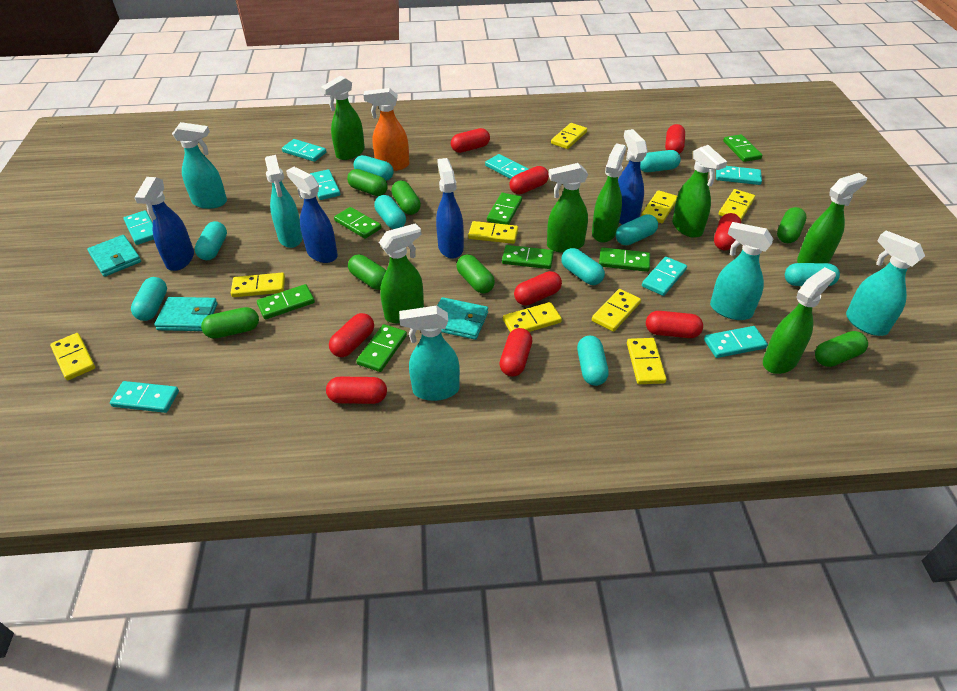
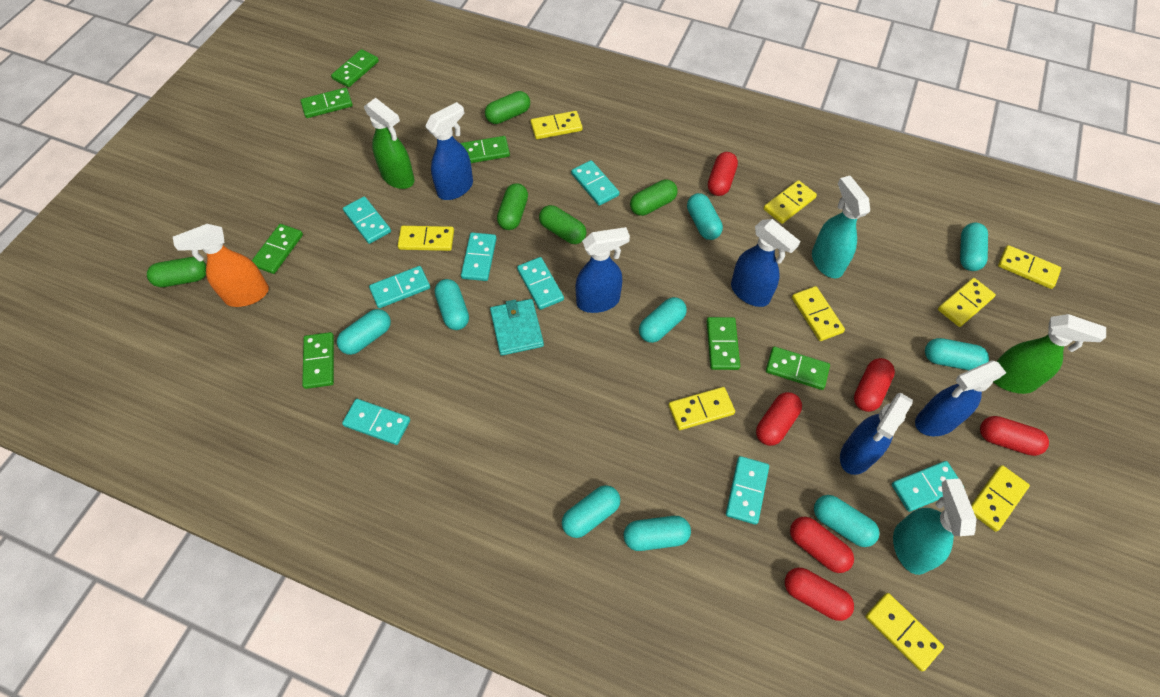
blue spray bottle: 4 -> 5
green capsule: 7 -> 5
green spray bottle: 7 -> 2
red capsule: 9 -> 6
turquoise spray bottle: 5 -> 2
turquoise wallet: 3 -> 1

